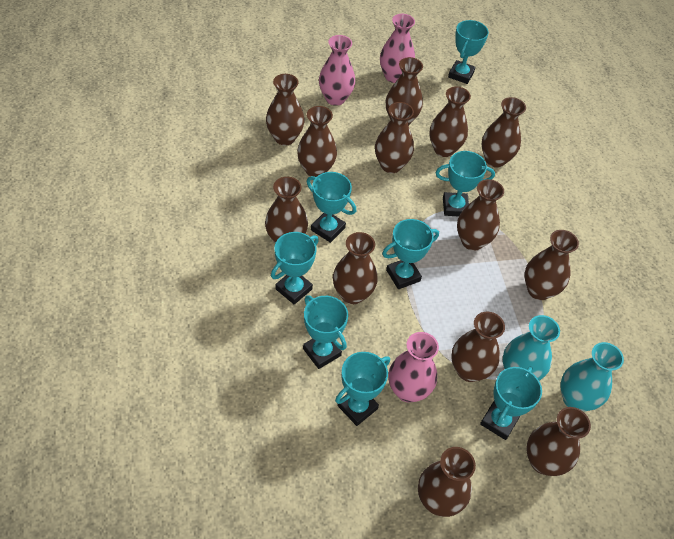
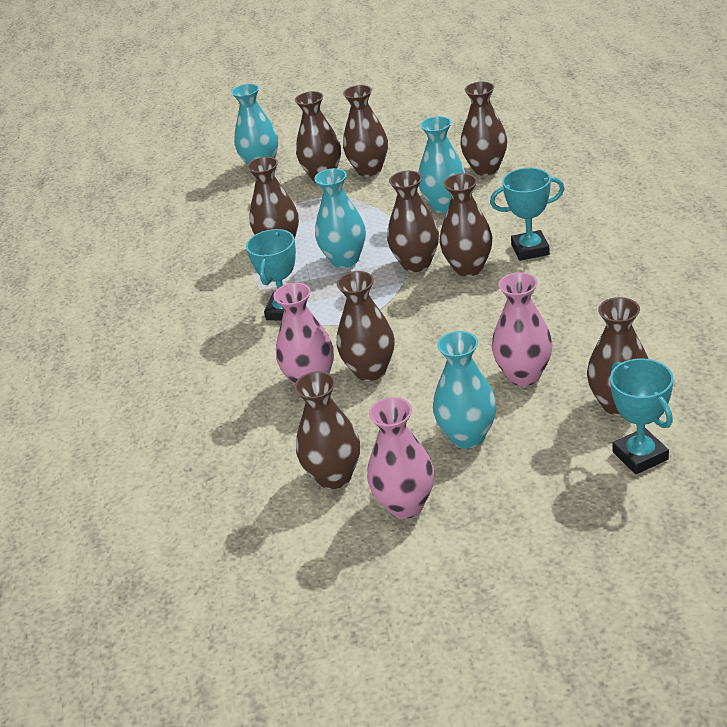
brown vase: 13 -> 9
turquoise trophy: 8 -> 3
turquoise vase: 2 -> 4

